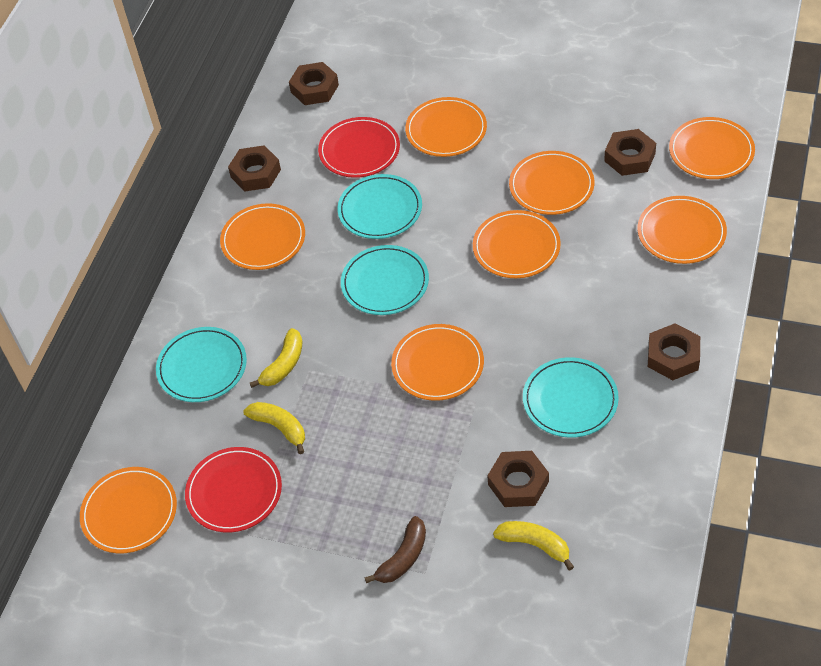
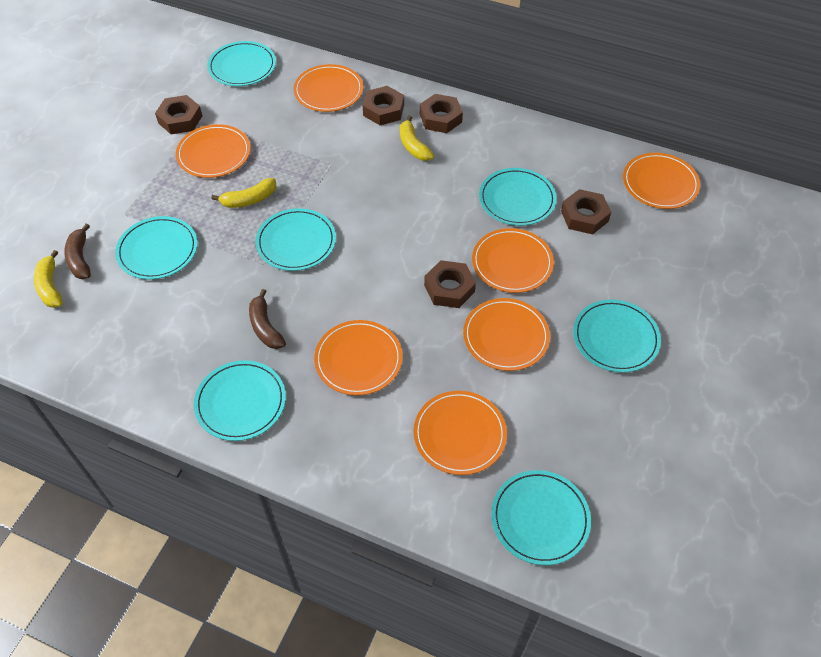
brown banana: 1 -> 2
orange plate: 8 -> 7
red plate: 2 -> 0
turquoise plate: 4 -> 7

